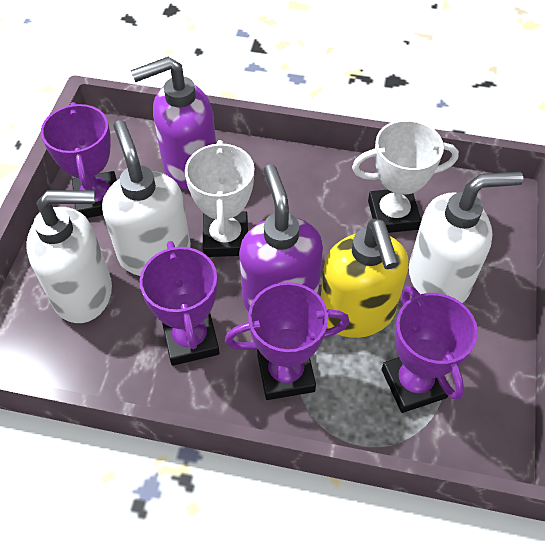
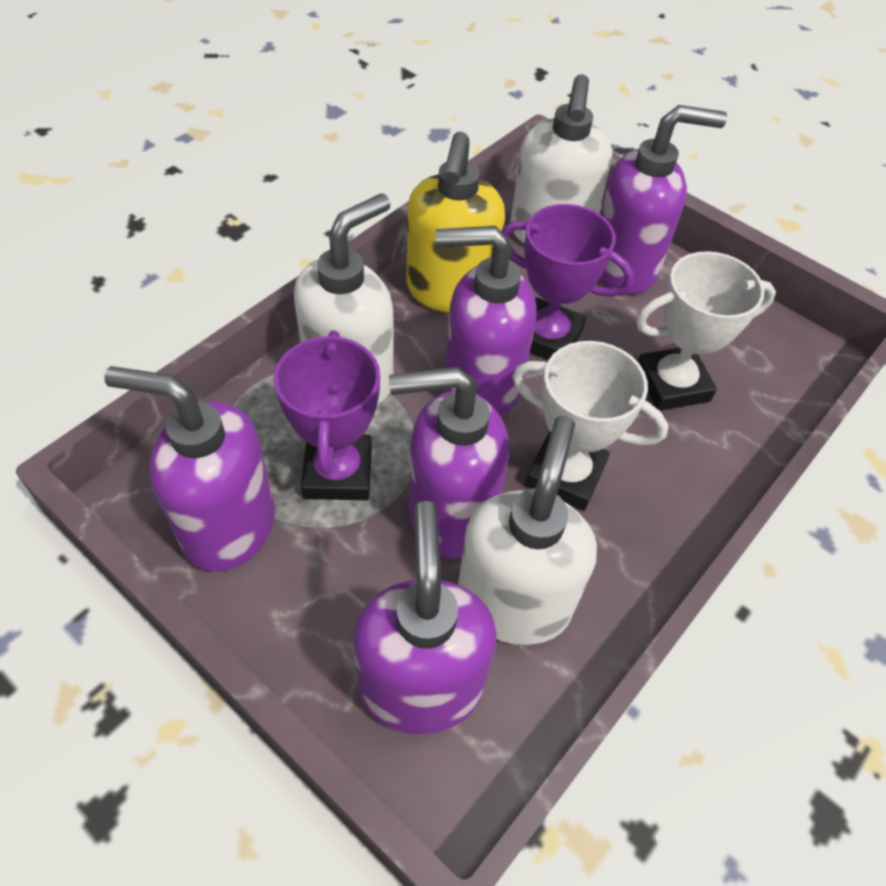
purple soap dispenser: 2 -> 5
purple trophy: 4 -> 2

